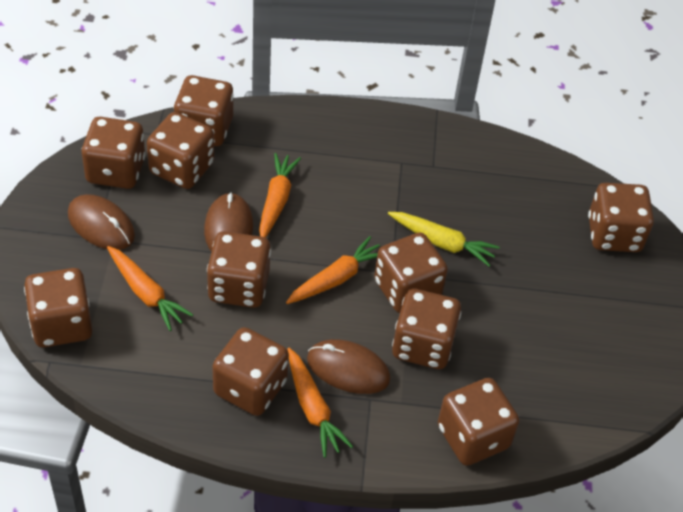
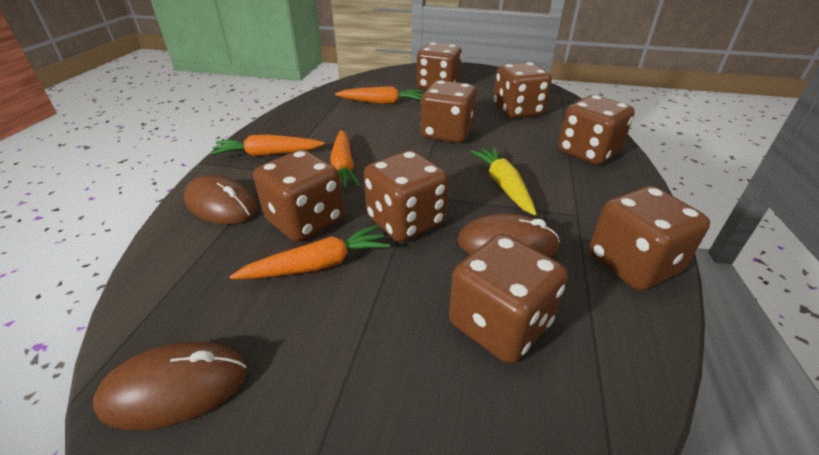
brown dice: 10 -> 8

